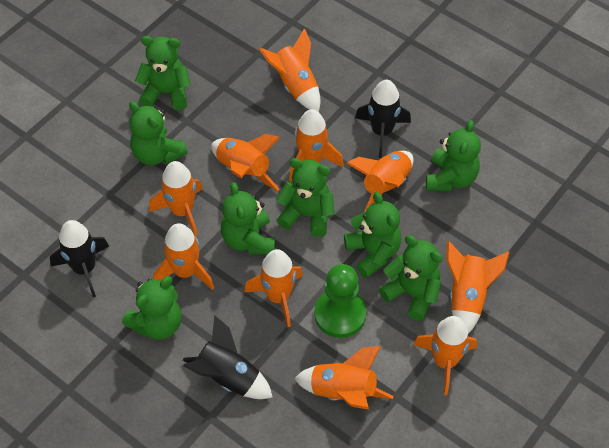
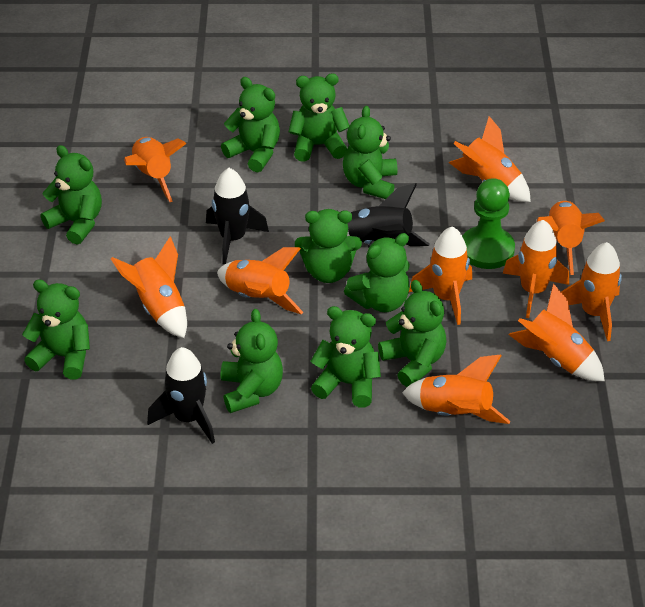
green teddy bear: 8 -> 10

